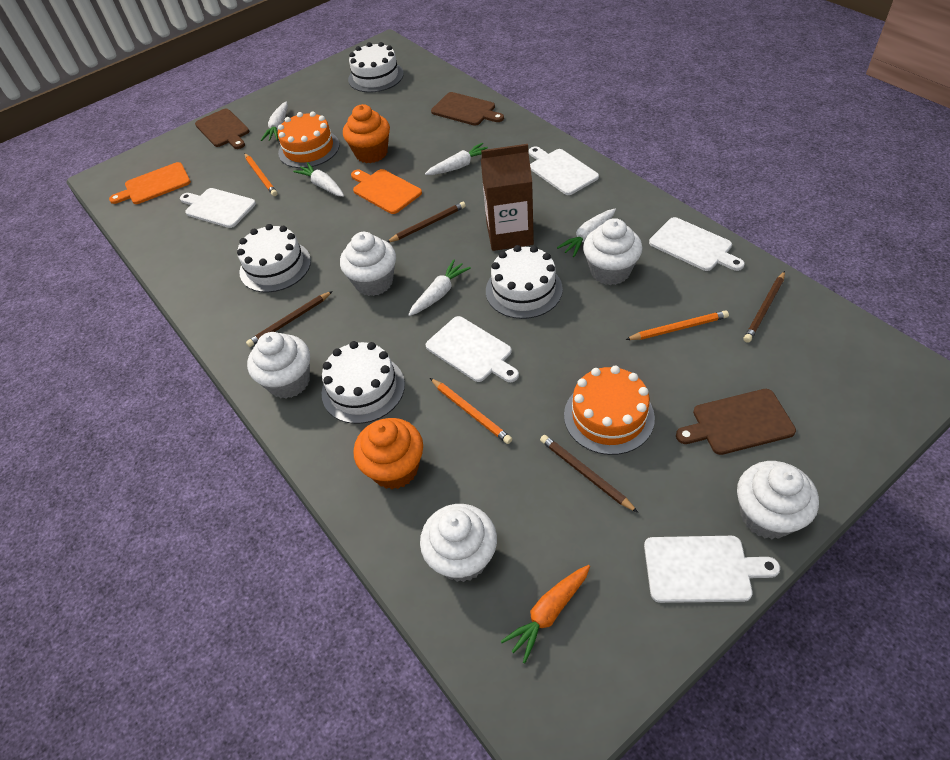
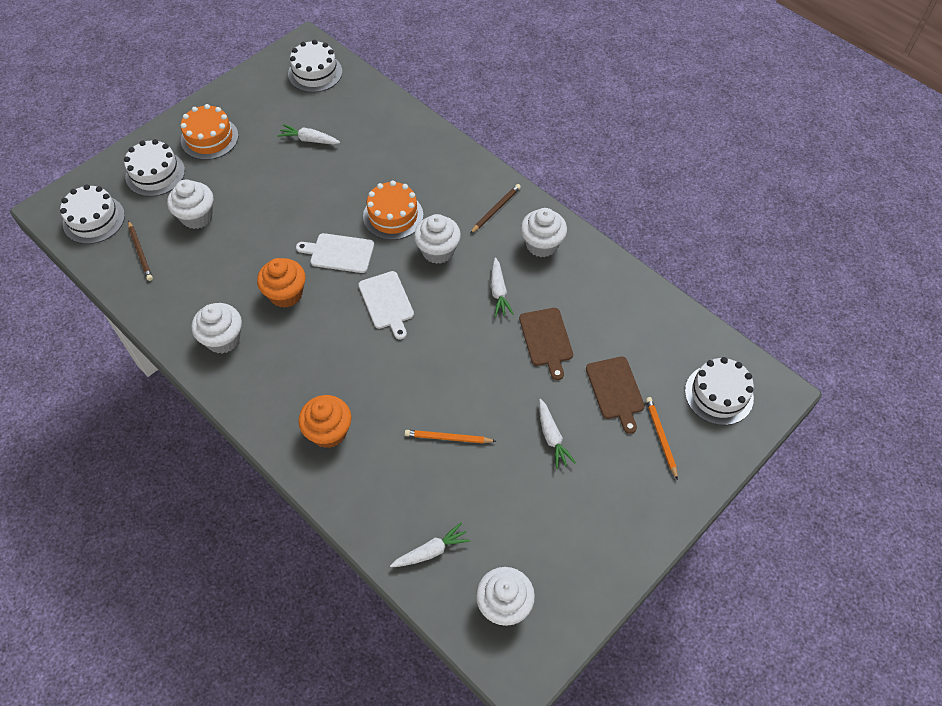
brown carton: 1 -> 0
brown cutting board: 3 -> 2
brown pencil: 4 -> 2
orange carrot: 1 -> 0
orange cutting board: 2 -> 0
orange pencil: 3 -> 2
white carrot: 5 -> 4
white cutting board: 5 -> 2

